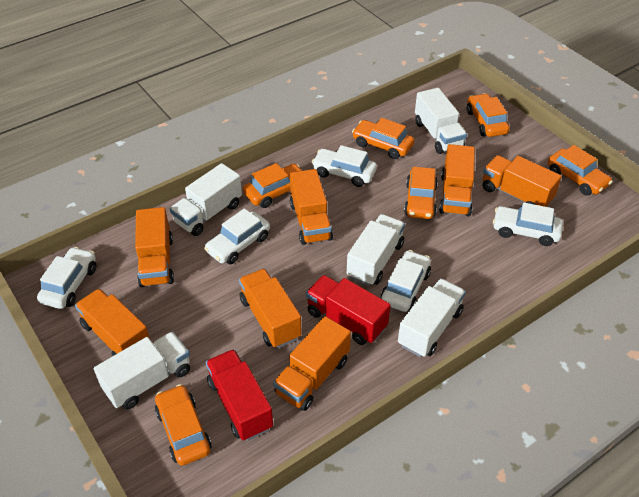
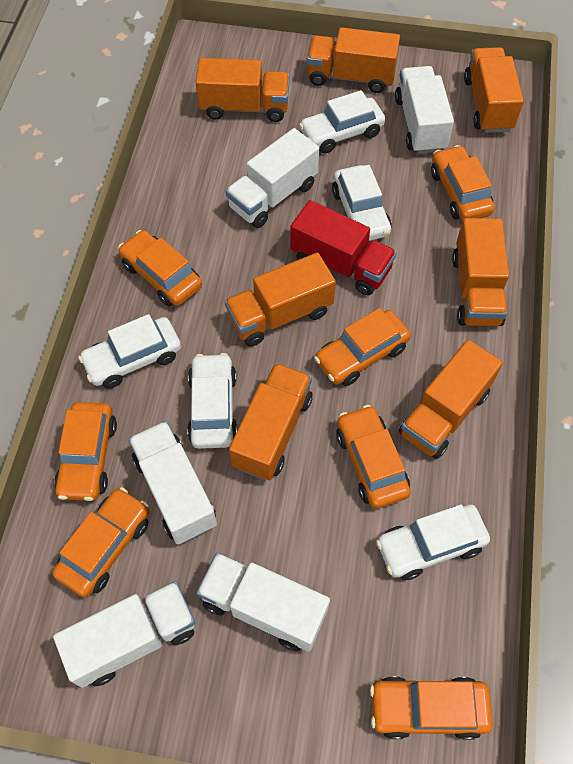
orange car: 6 -> 7
red truck: 2 -> 1

